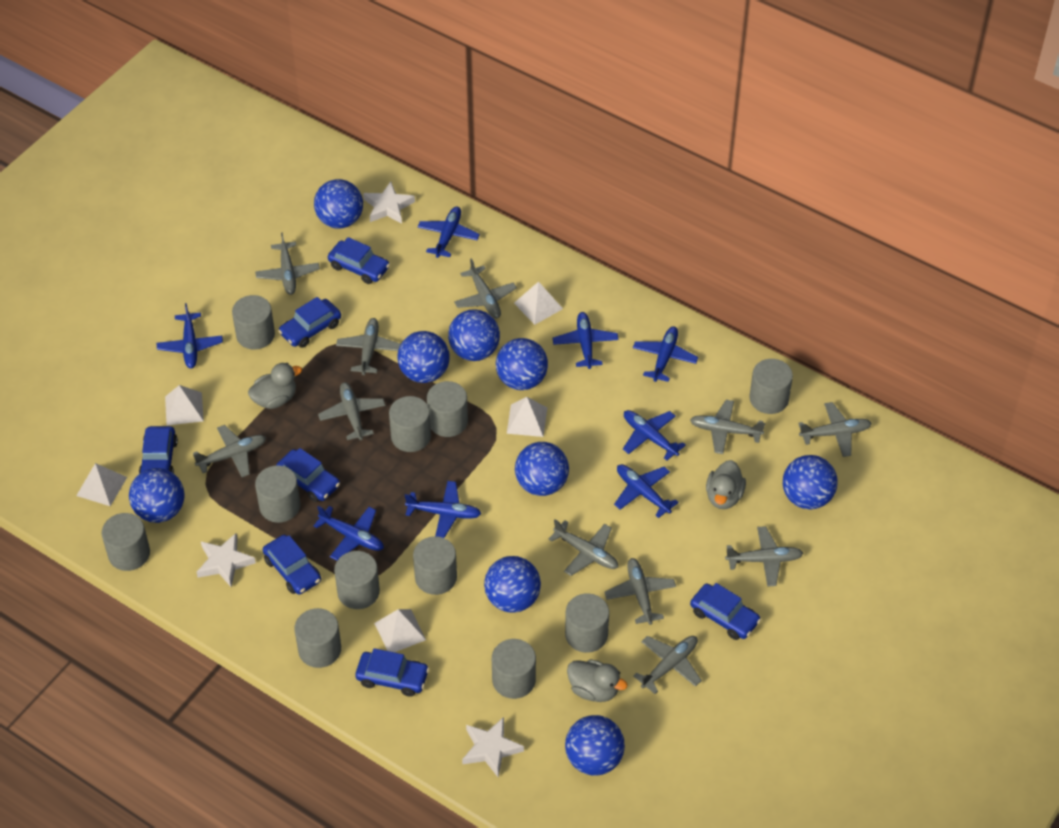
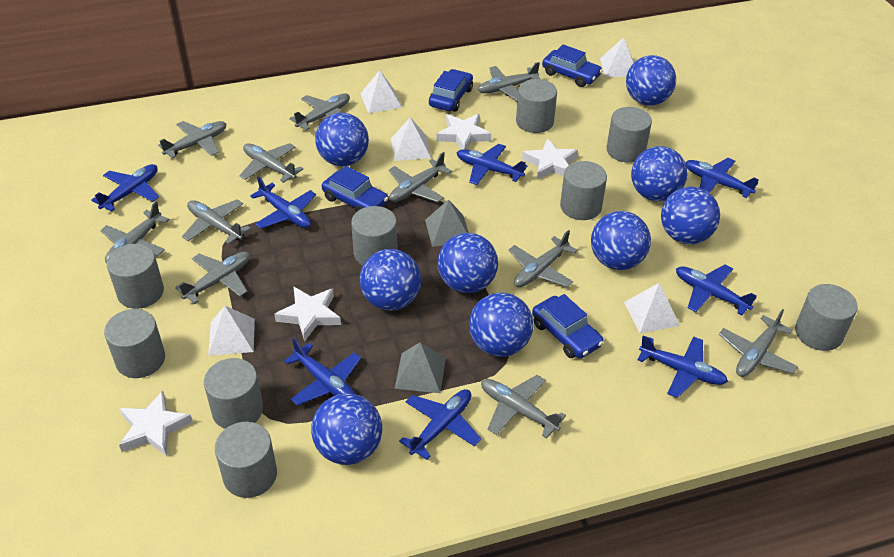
blue car: 7 -> 4
grey cylinder: 11 -> 9
grey duck: 3 -> 0
grey pyramid: 0 -> 2
white star: 3 -> 4

